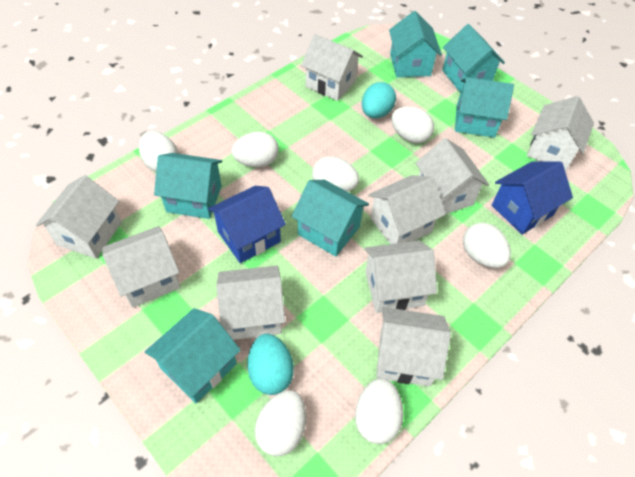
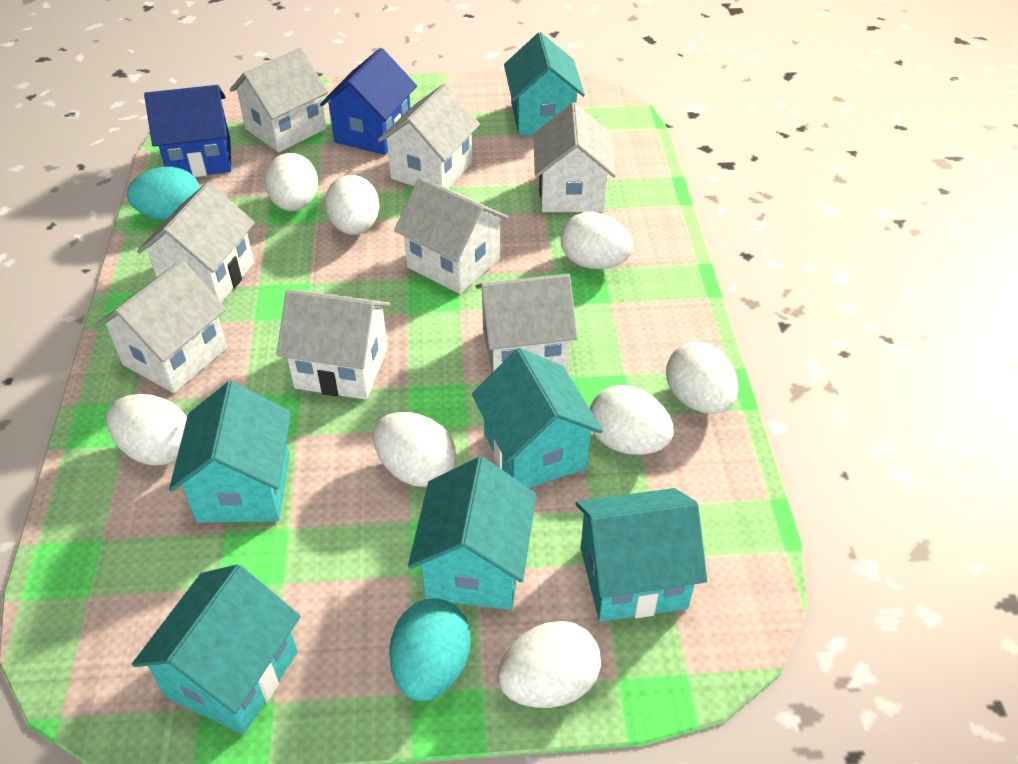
white egg: 7 -> 8
white house: 9 -> 8

